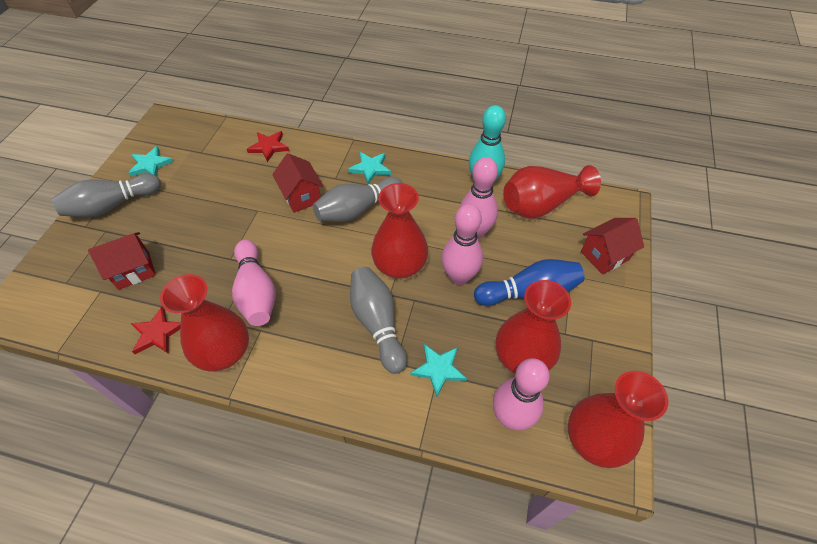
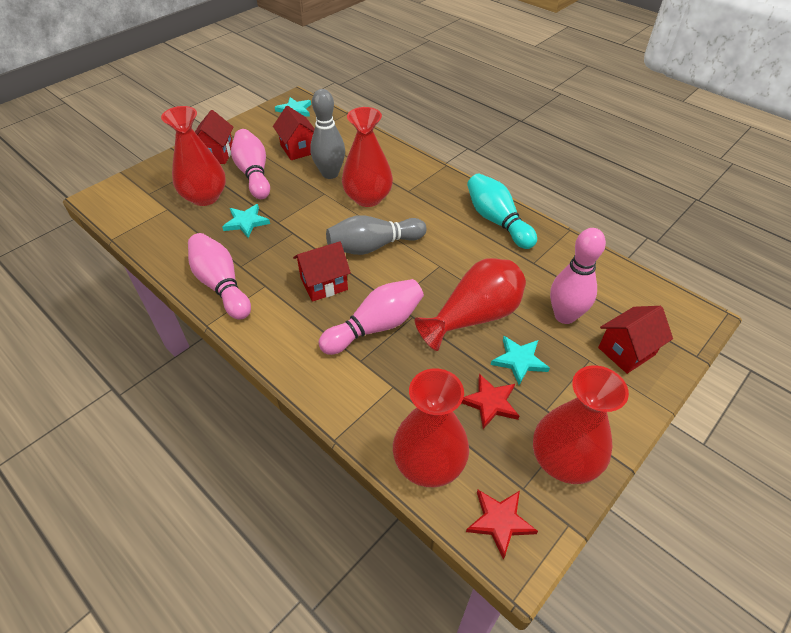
blue bowling pin: 1 -> 0
grey bowling pin: 3 -> 2
red house: 3 -> 4

